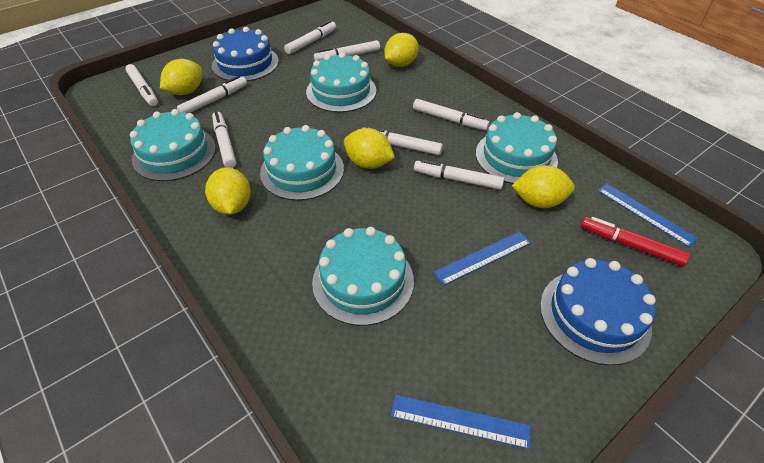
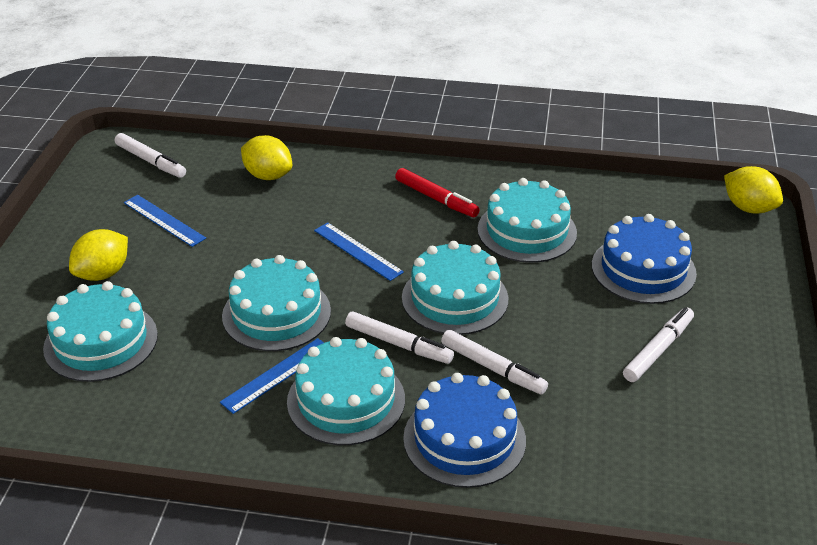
white marker: 8 -> 4
yellow lemon: 5 -> 3

